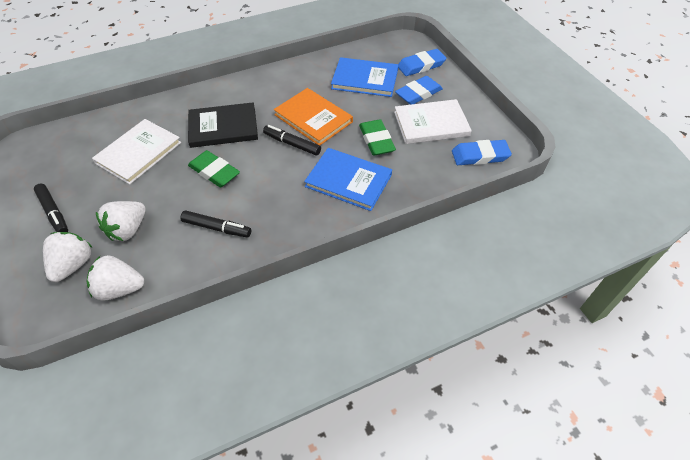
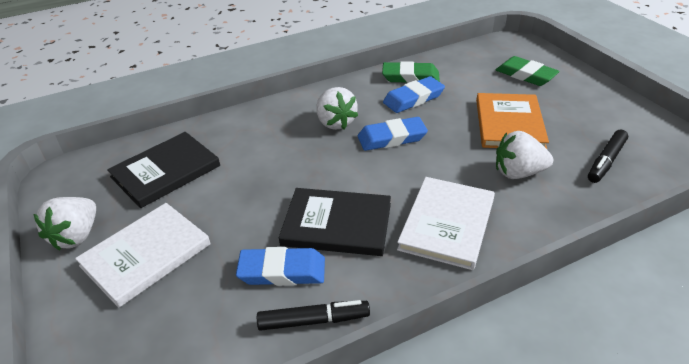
black book: 1 -> 2
black marker: 3 -> 2
blue book: 2 -> 0

